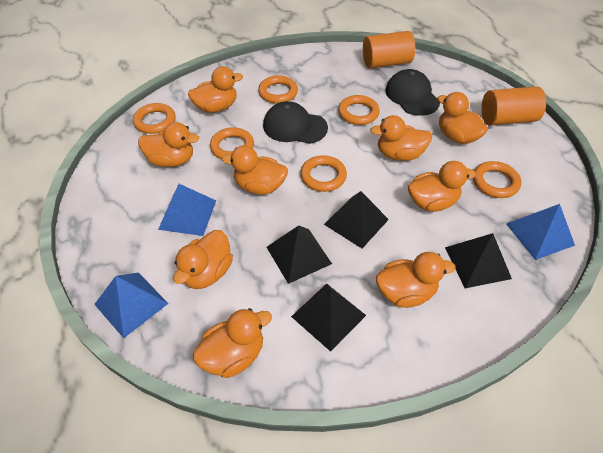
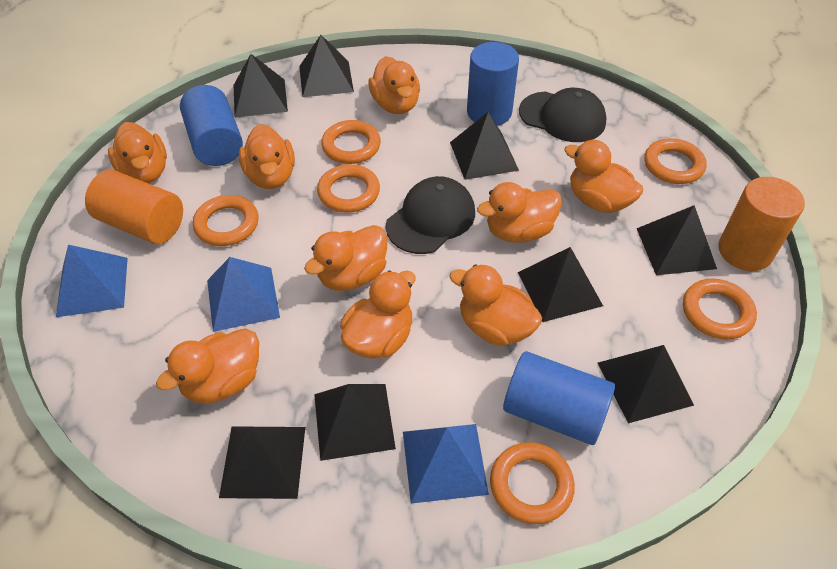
black pyramid: 4 -> 8
blue cylinder: 0 -> 3

